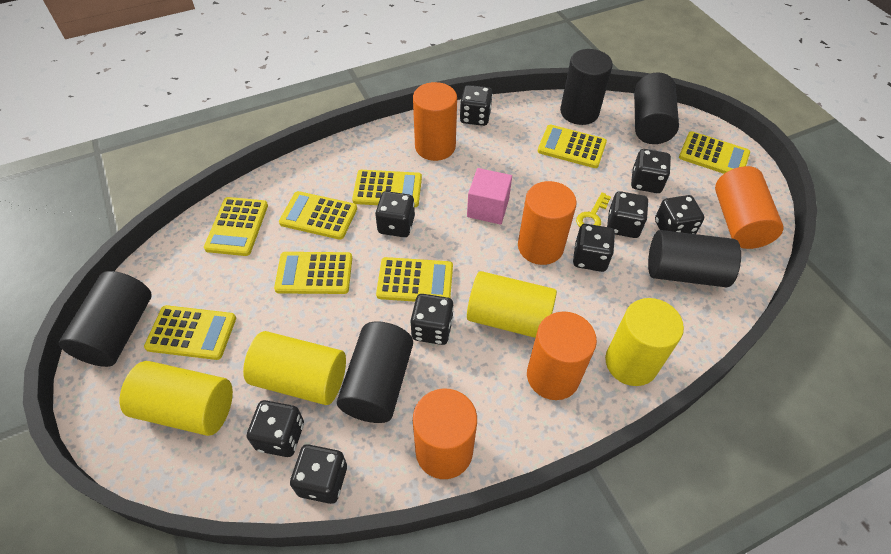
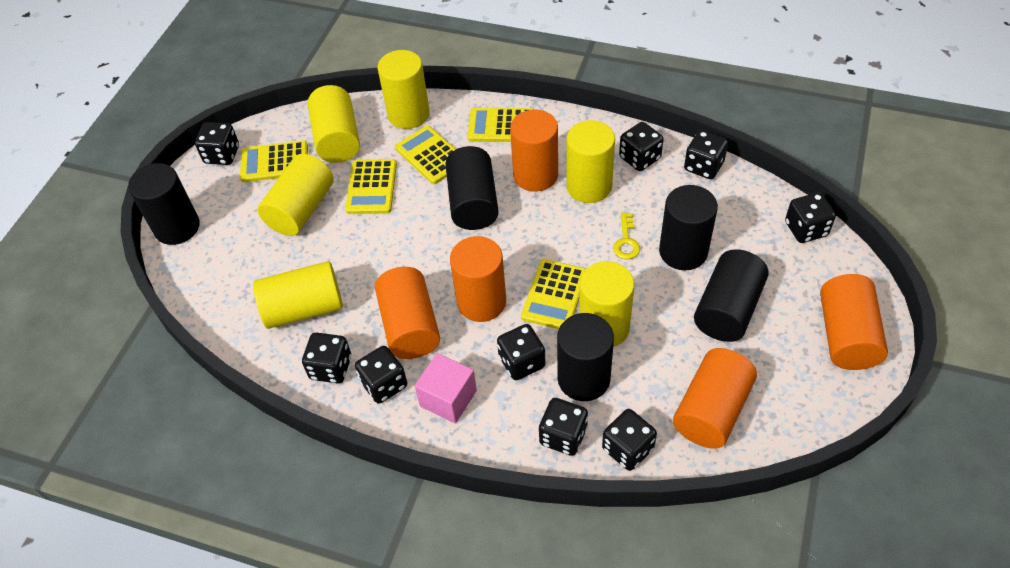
yellow calculator: 8 -> 5
yellow cylinder: 4 -> 6

